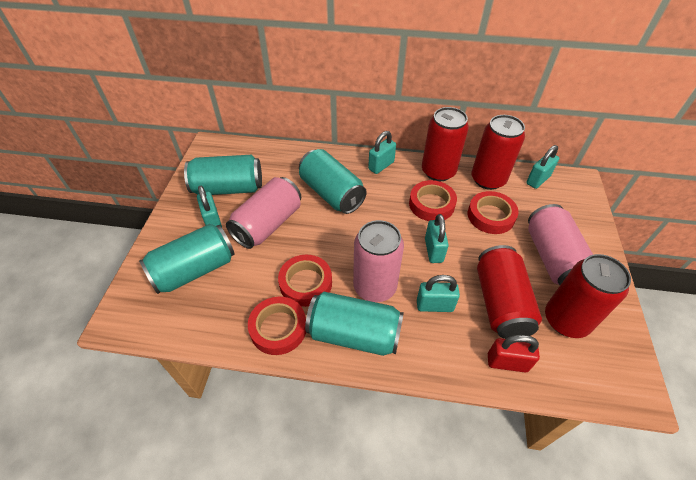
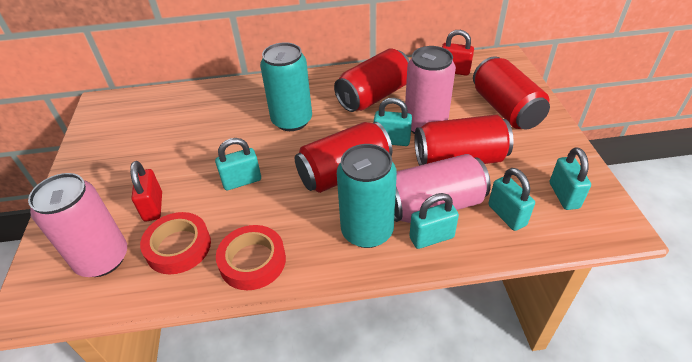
red padlock: 1 -> 2
red tape: 4 -> 2
turquoise can: 4 -> 2

